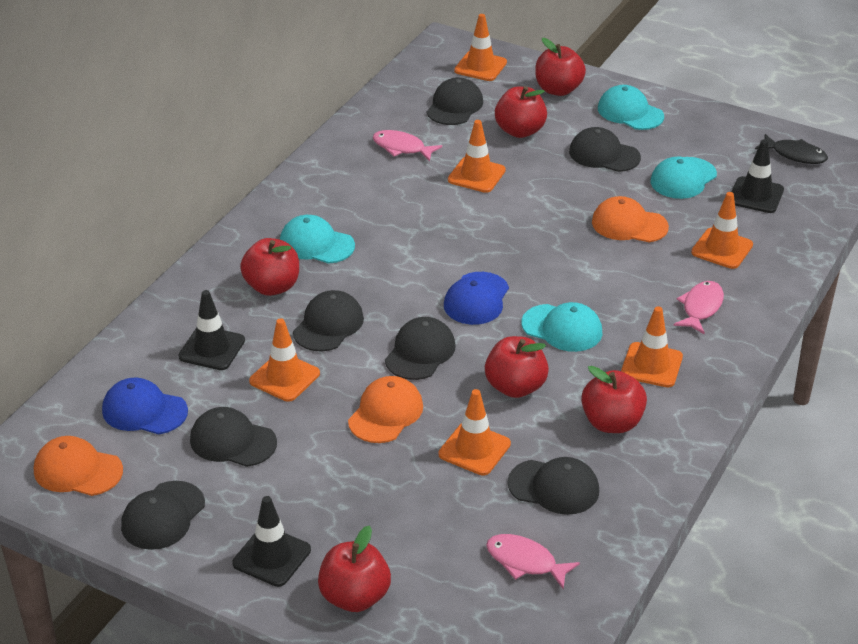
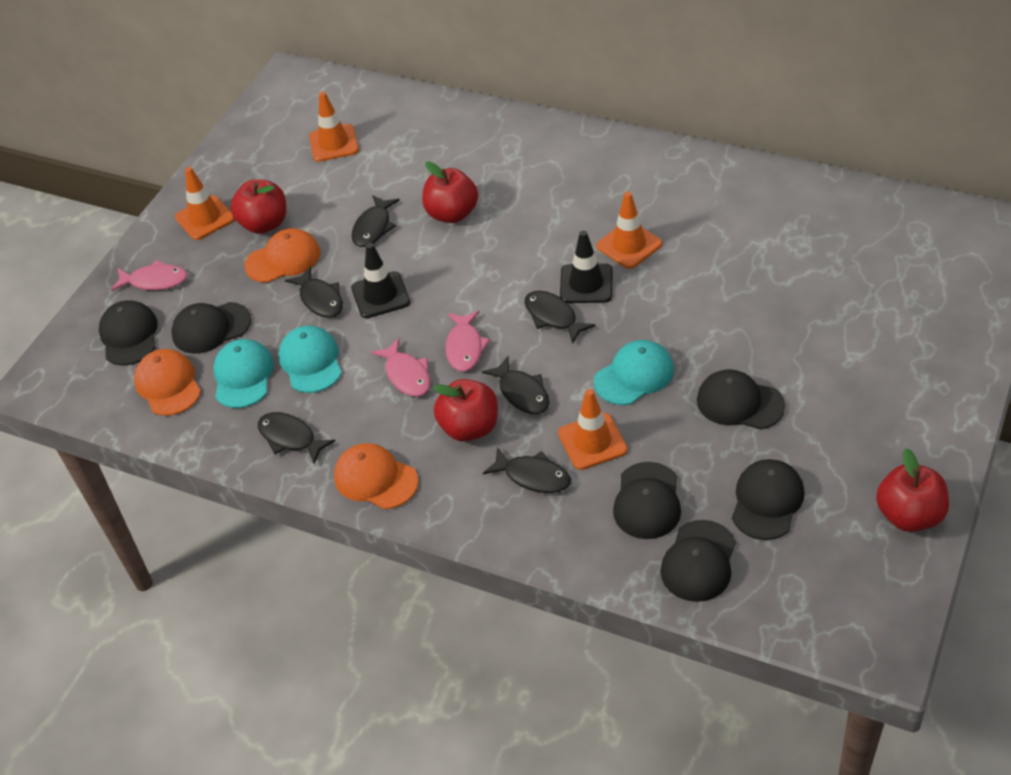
black cap: 7 -> 6
black fish: 1 -> 6
black traffic cone: 3 -> 2
blue cap: 2 -> 0
orange traffic cone: 6 -> 4
red apple: 6 -> 4
turquoise cap: 4 -> 3

